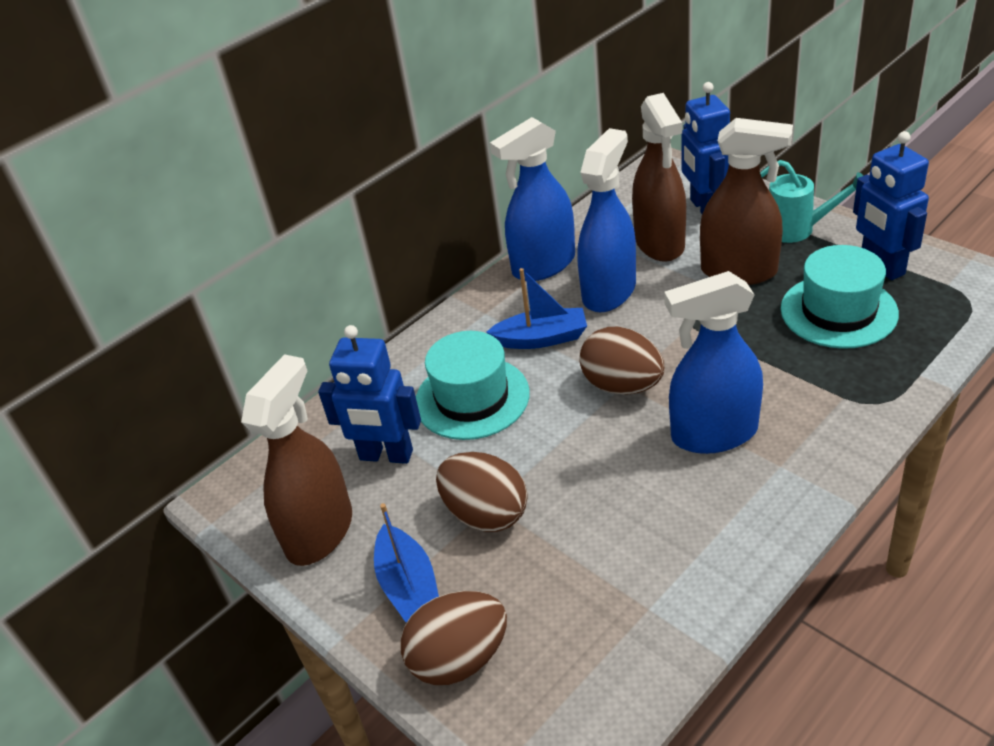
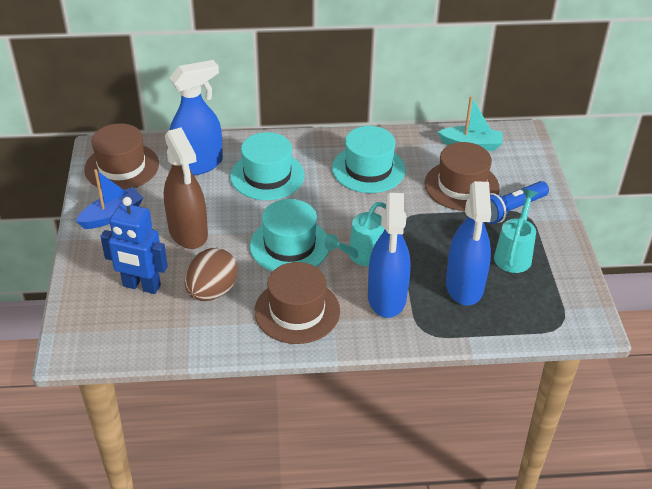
blue boat: 2 -> 1
blue flashlight: 0 -> 1
blue robot: 3 -> 1
brown egg: 3 -> 1
brown hat: 0 -> 3
brown spray bottle: 3 -> 1
turquoise boat: 0 -> 1
turquoise hat: 2 -> 3
turquoise watering can: 1 -> 2

